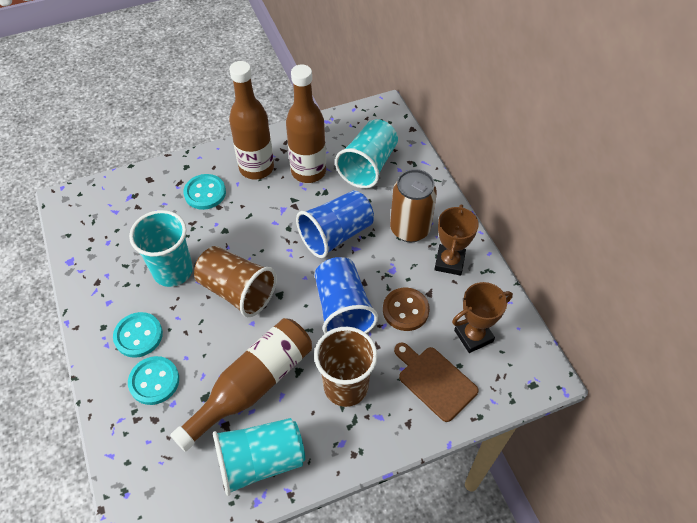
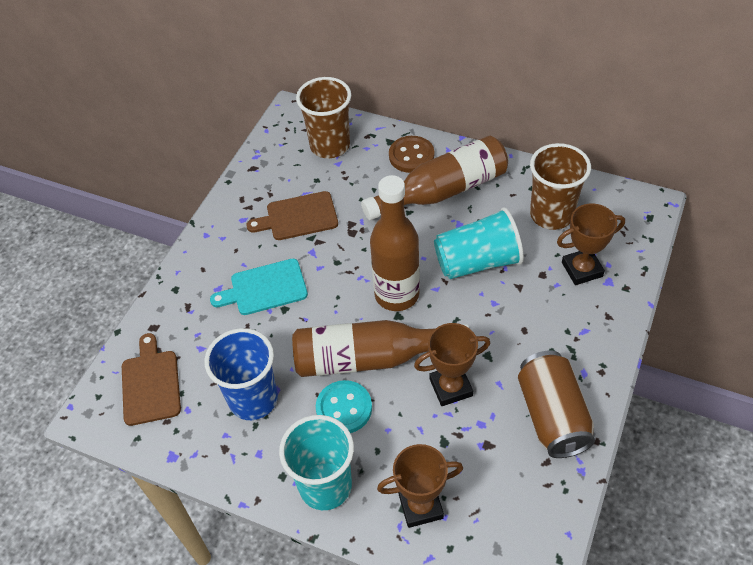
blue cup: 2 -> 1
brown cutting board: 1 -> 2
brown trophy: 2 -> 3
turquoise button: 3 -> 1
turquoise cup: 3 -> 2
turquoise cutting board: 0 -> 1

